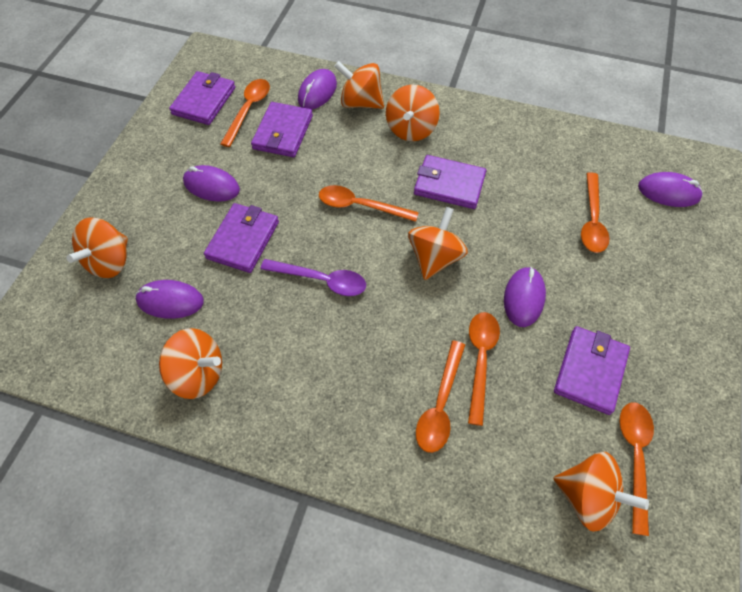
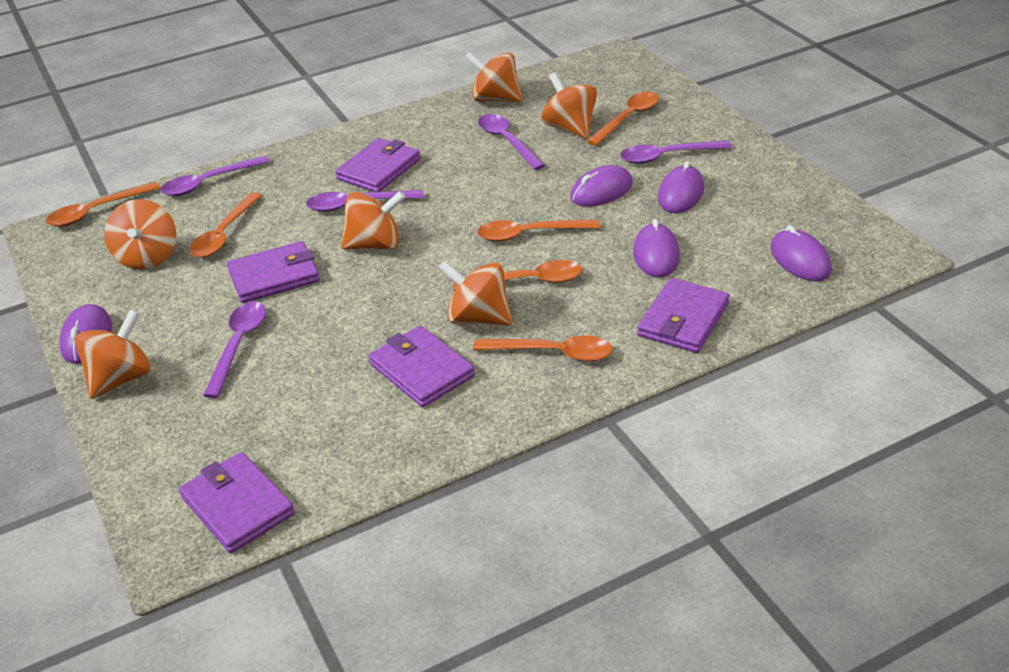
purple spoon: 1 -> 5

